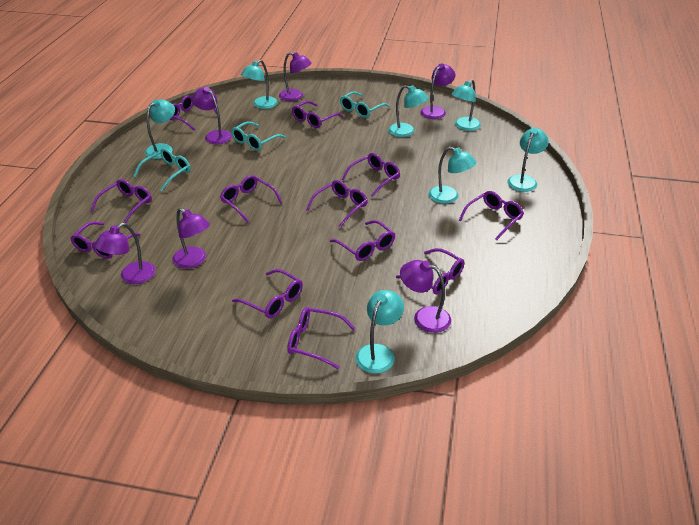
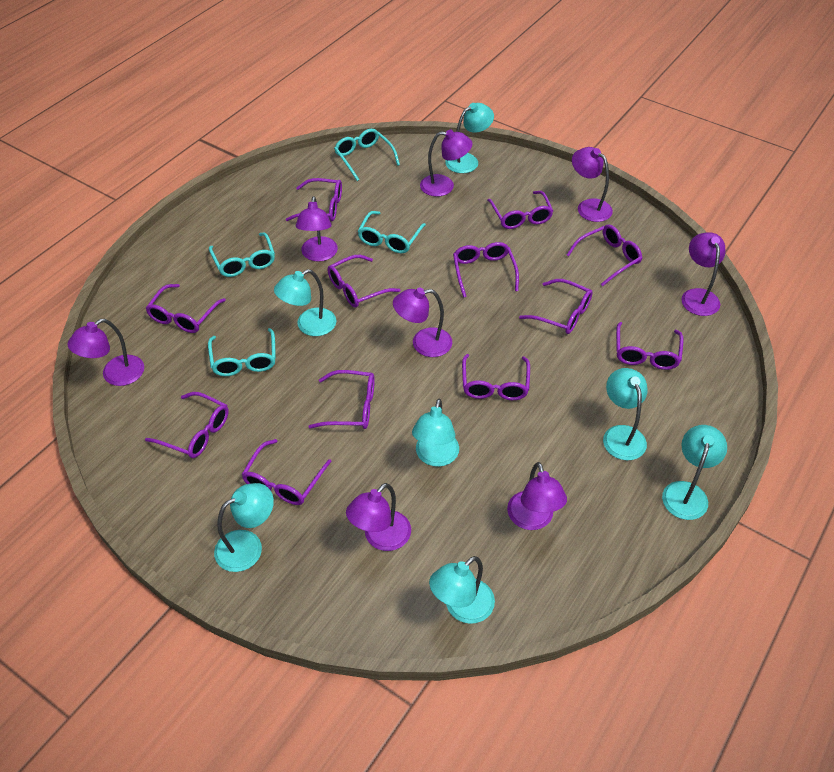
purple lamp: 6 -> 8
turquoise glasses: 3 -> 4

